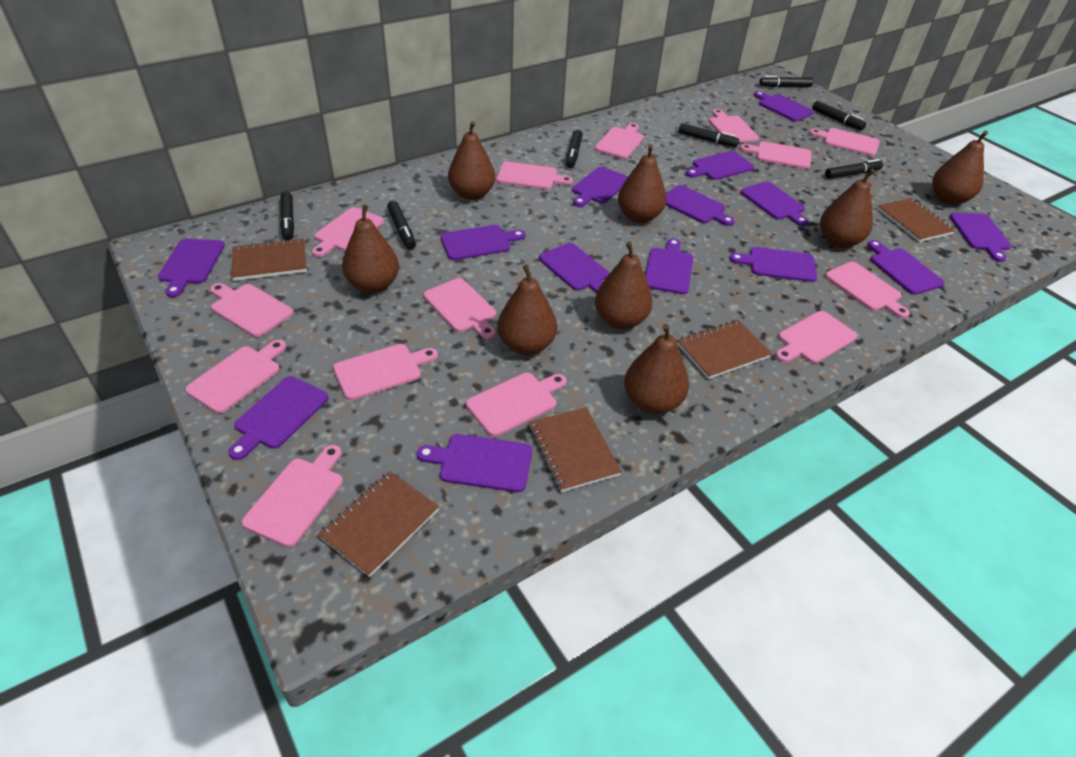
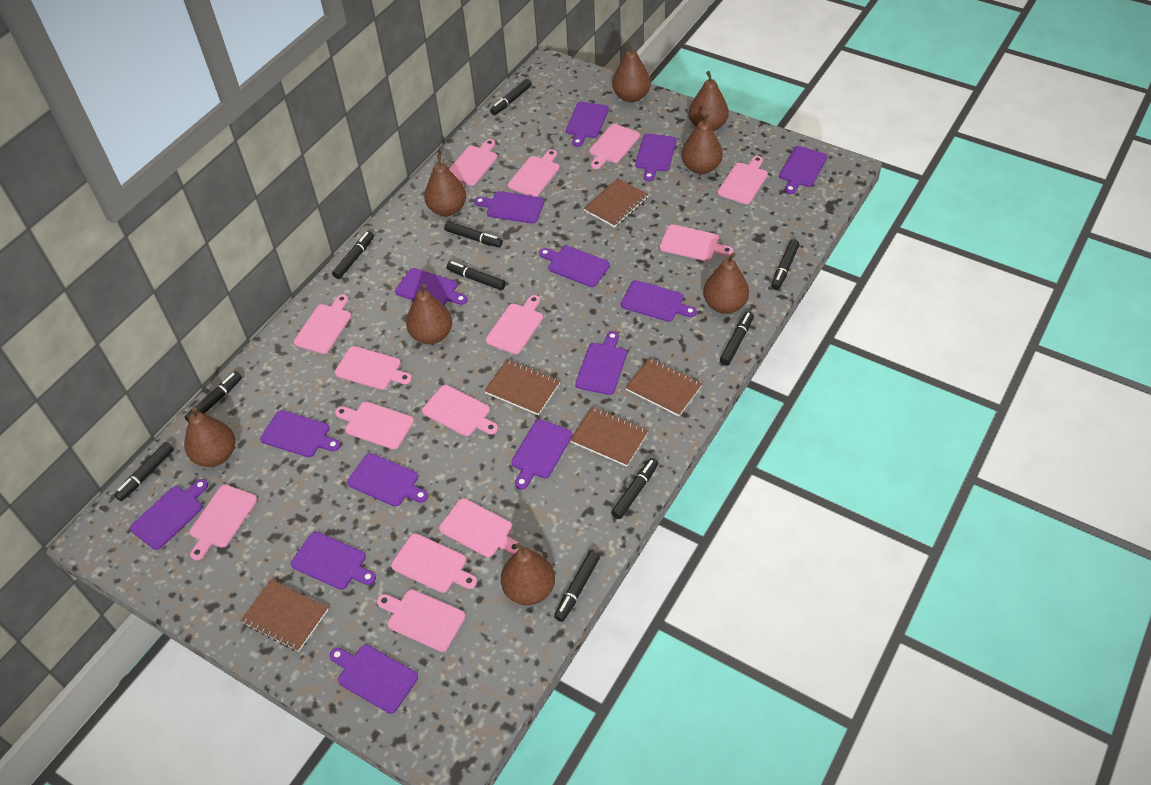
black marker: 7 -> 10

